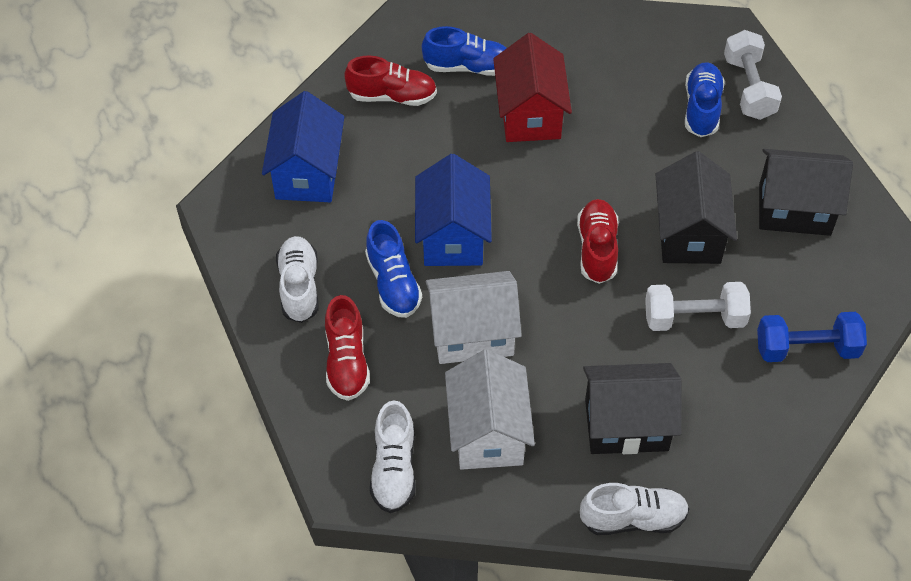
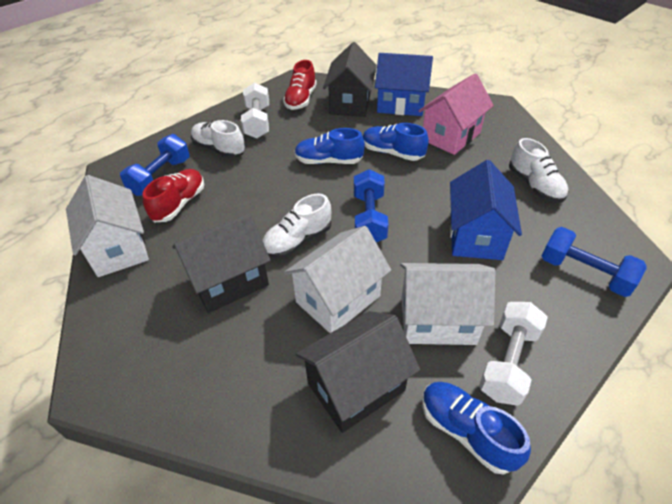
blue dumbbell: 1 -> 3
pink house: 0 -> 1
red house: 1 -> 0
red shoe: 3 -> 2
white house: 2 -> 3

